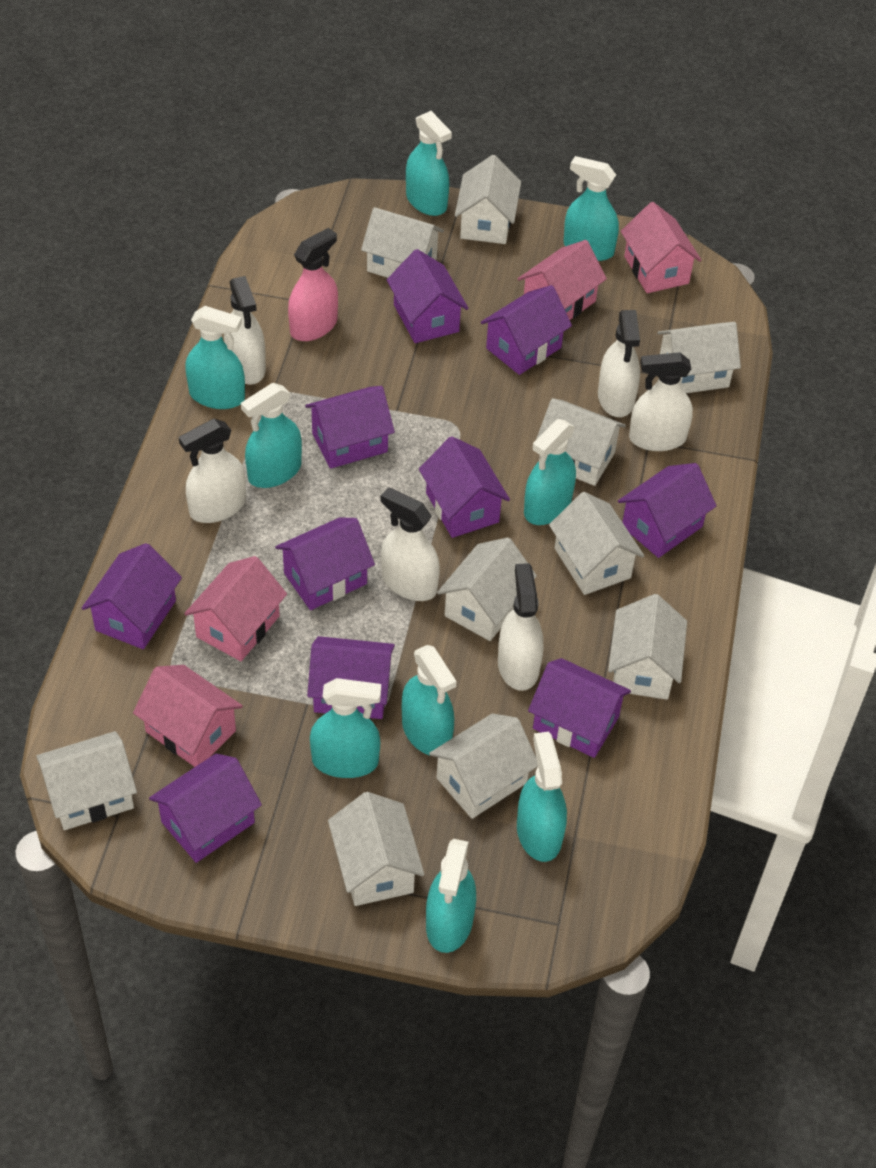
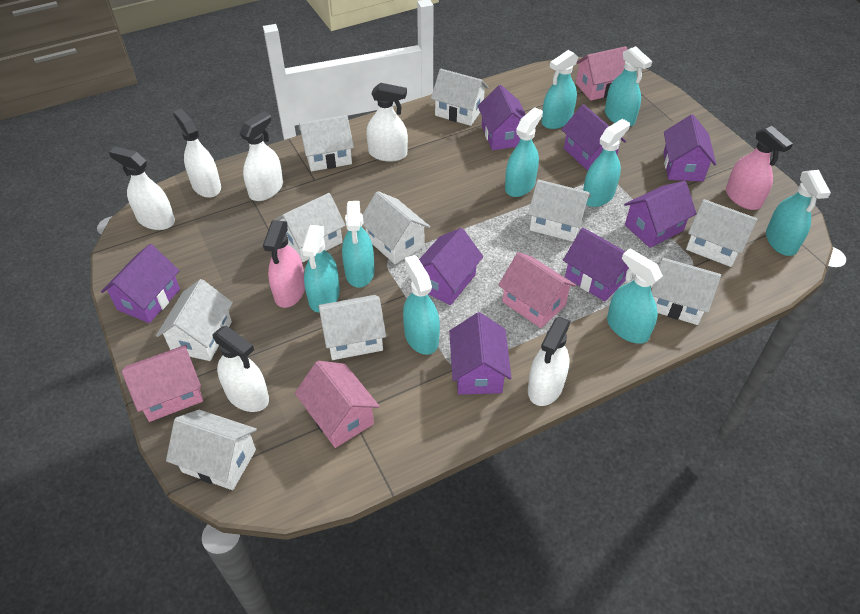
pink spray bottle: 1 -> 2
purple house: 10 -> 8

